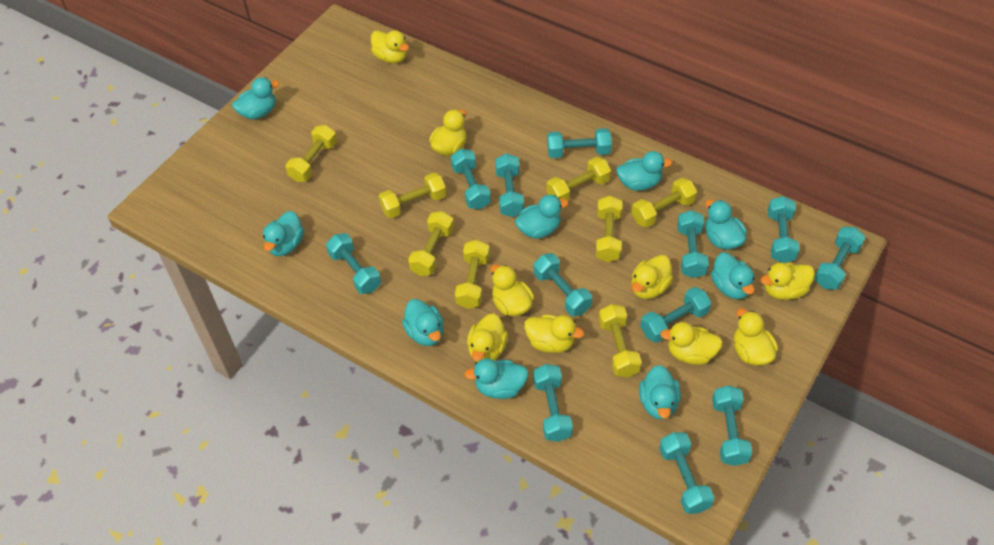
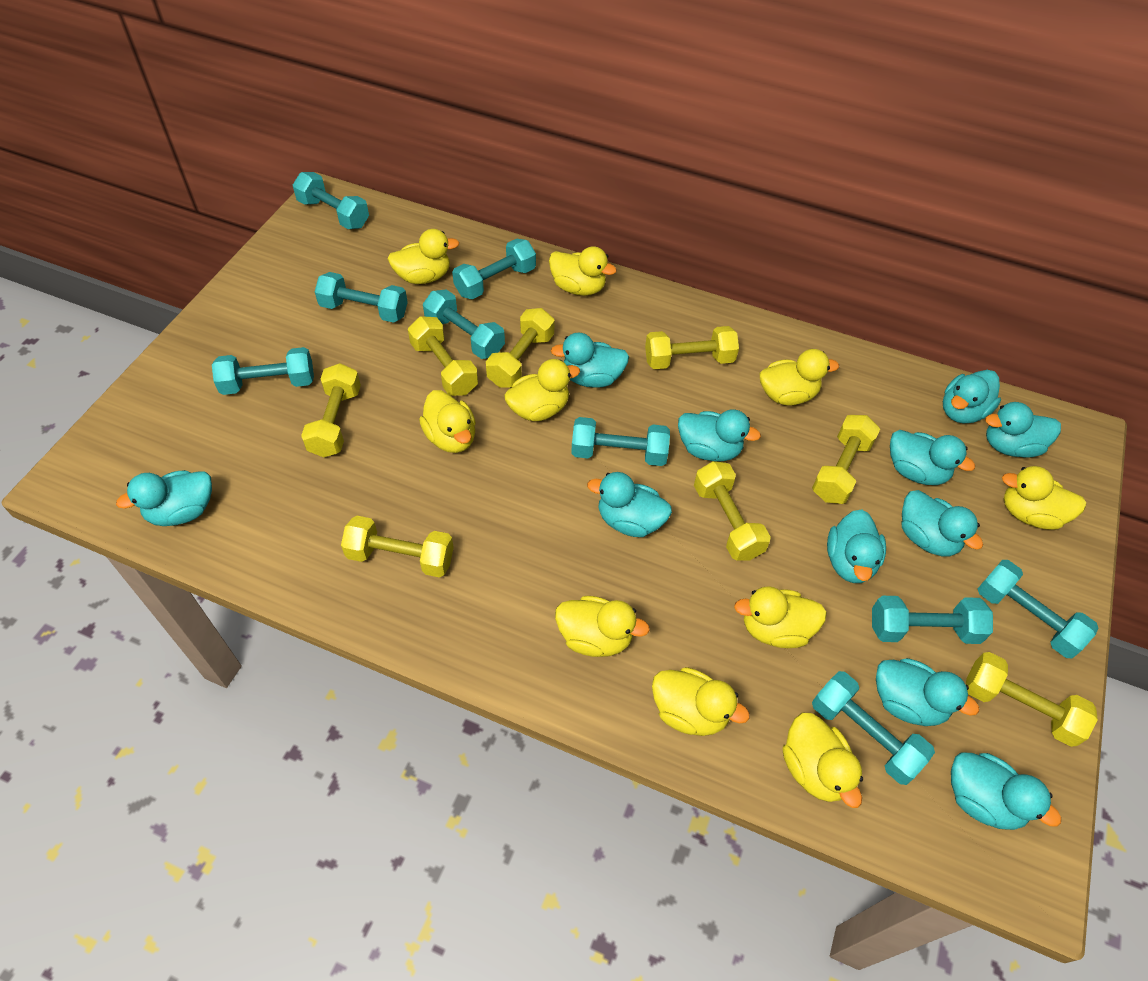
turquoise duck: 9 -> 11
turquoise dumbbell: 12 -> 9
yellow duck: 9 -> 10

